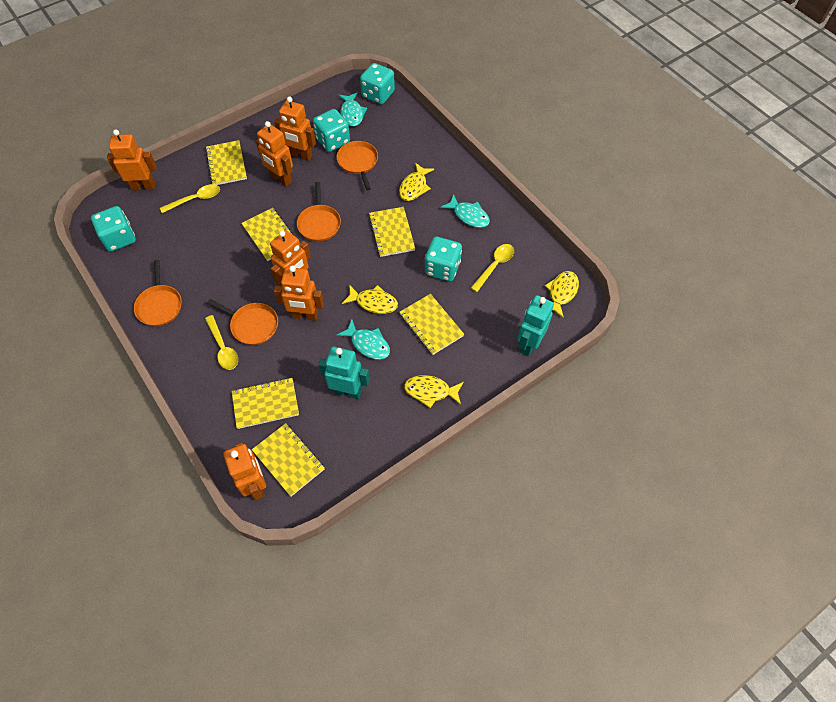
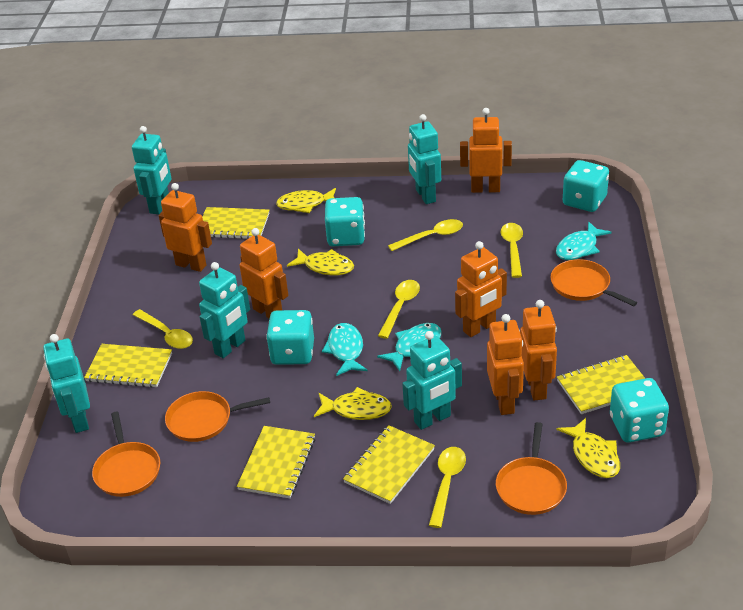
turquoise robot: 2 -> 5
yellow notebook: 6 -> 5
yellow spoon: 3 -> 5

